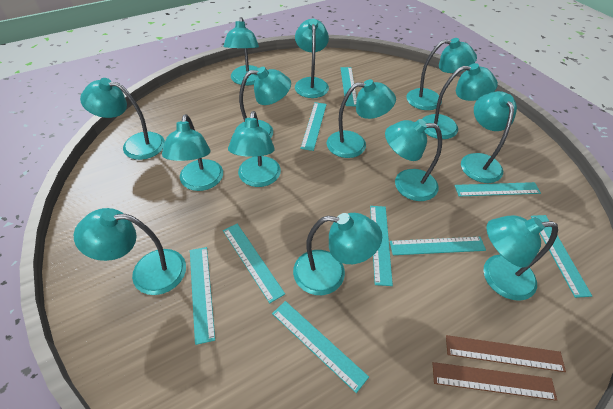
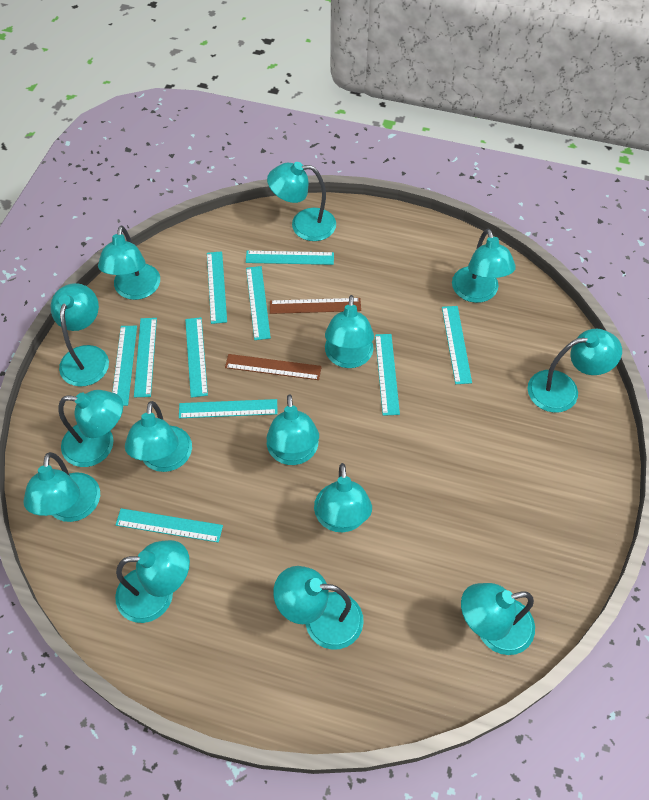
turquoise ruler: 9 -> 10

